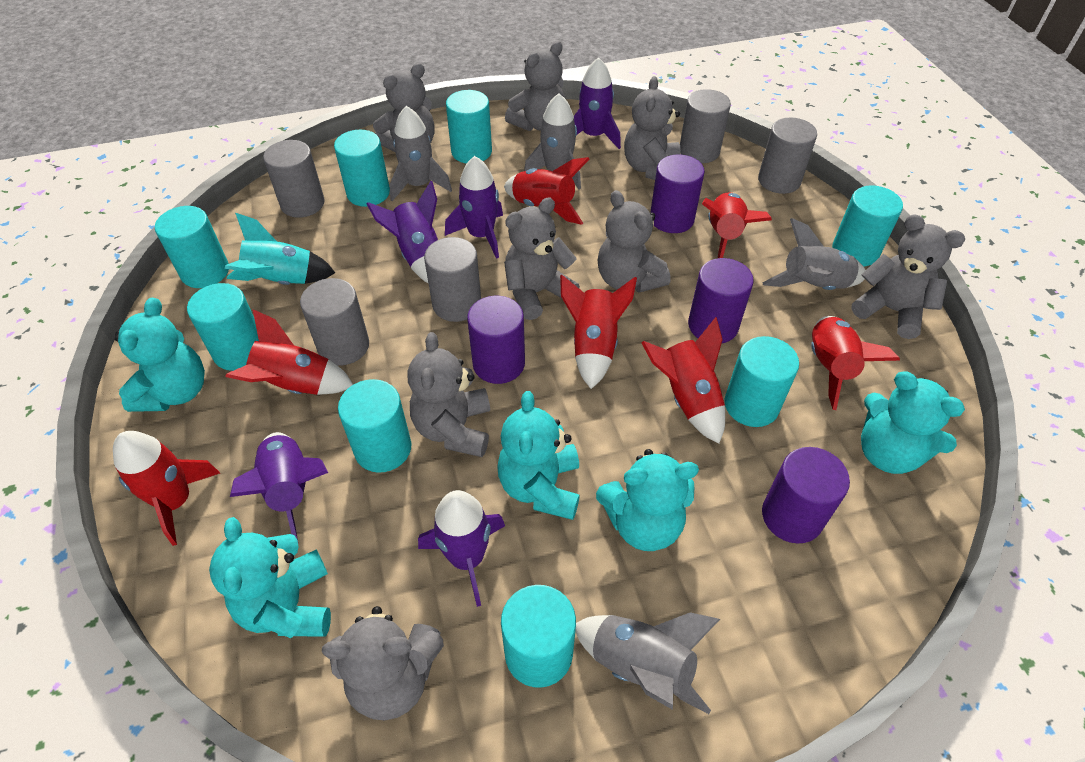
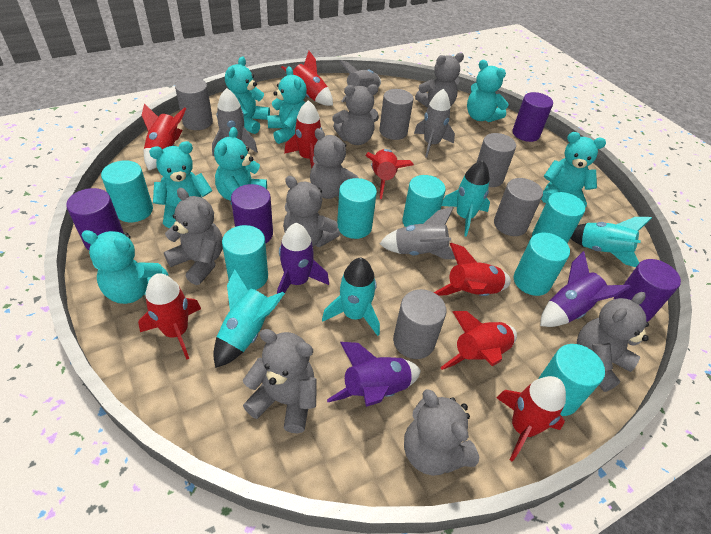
purple rocket: 5 -> 3
red rocket: 7 -> 8
turquoise cylinder: 8 -> 7
turquoise rocket: 1 -> 4
turquoise teddy bear: 5 -> 7

